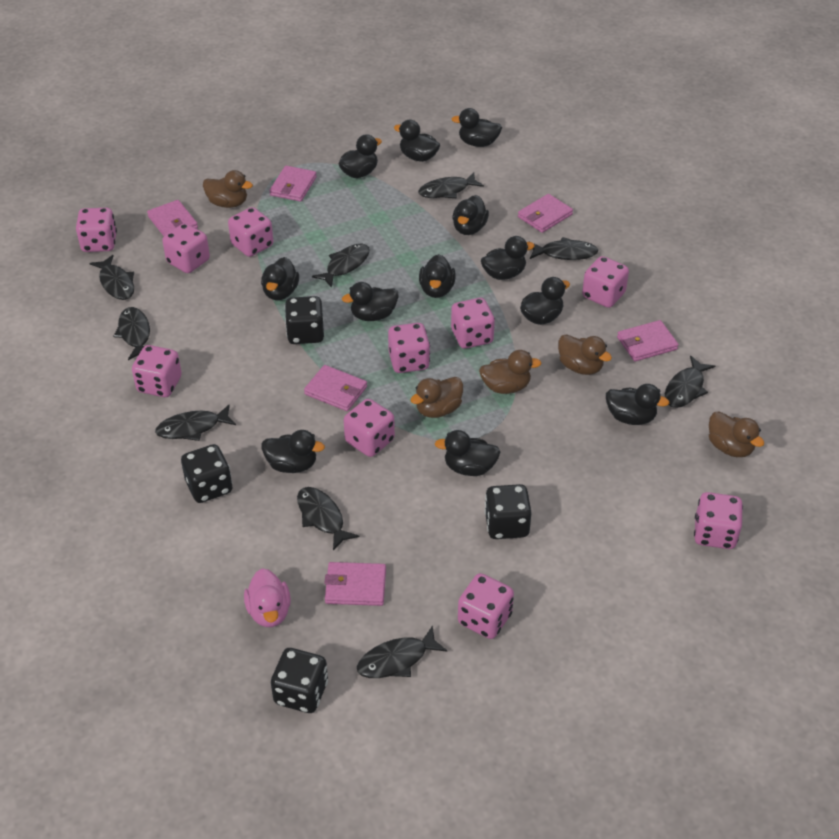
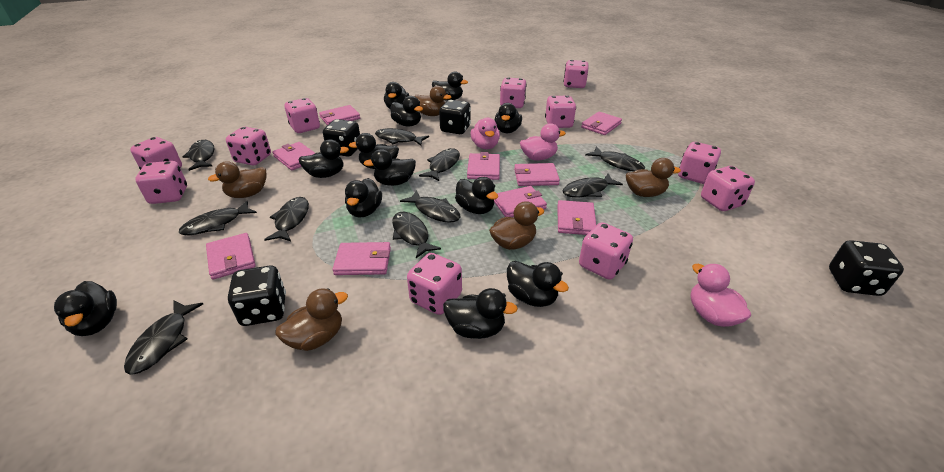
black fish: 9 -> 10
pink dice: 10 -> 11
pink duck: 1 -> 3
pink wallet: 6 -> 9

